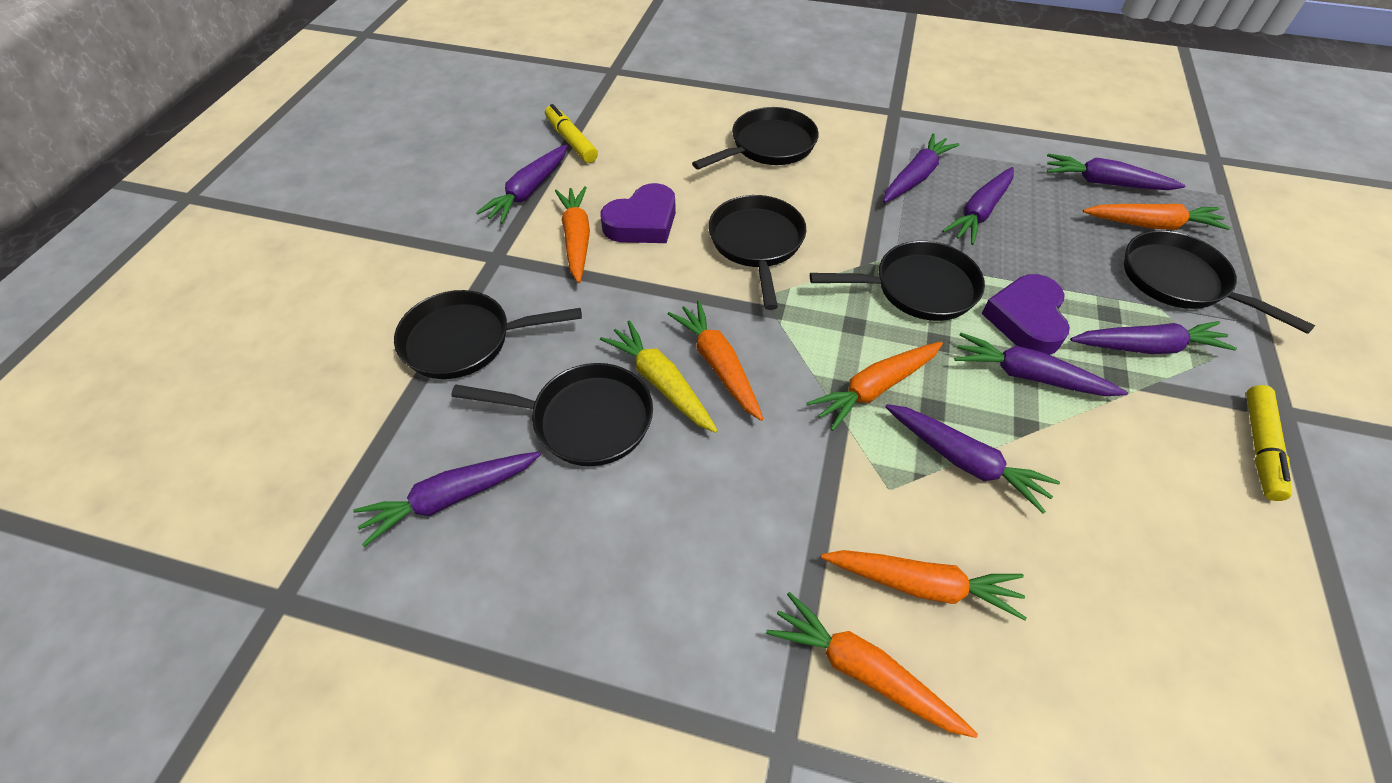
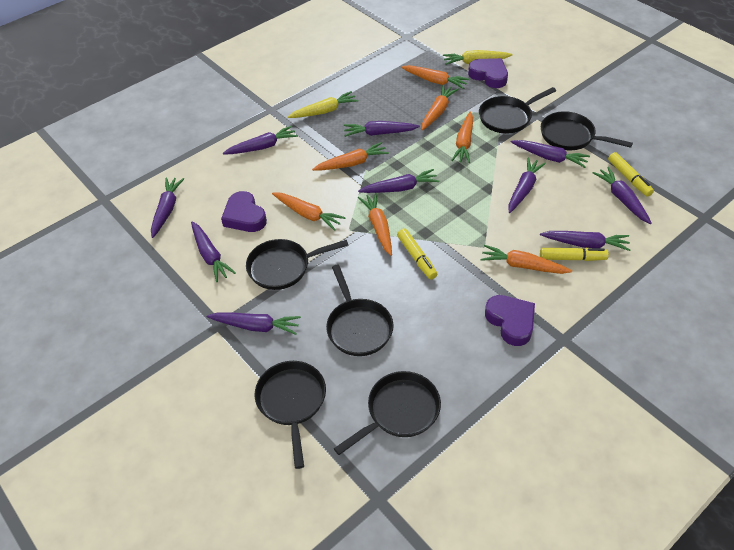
orange carrot: 6 -> 7
purple carrot: 8 -> 10
purple heart: 2 -> 3
yellow carrot: 1 -> 2
yellow marker: 2 -> 3

